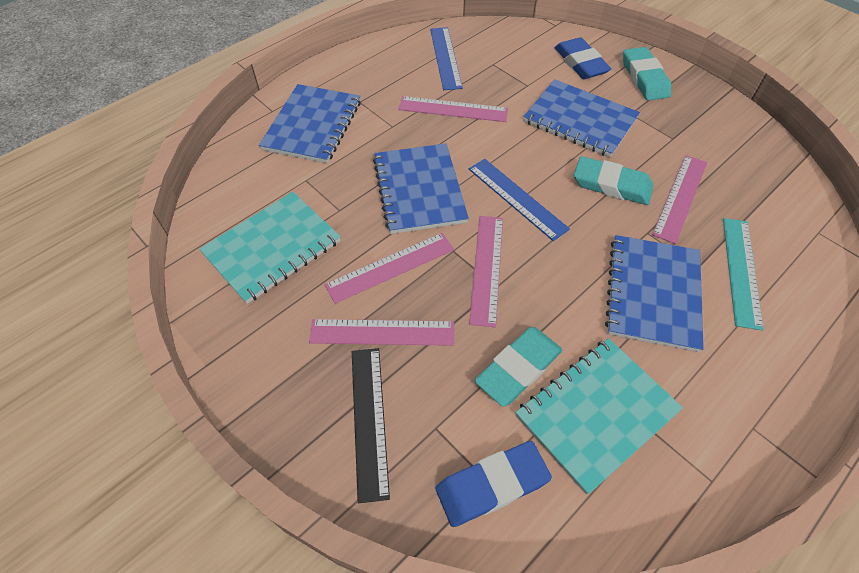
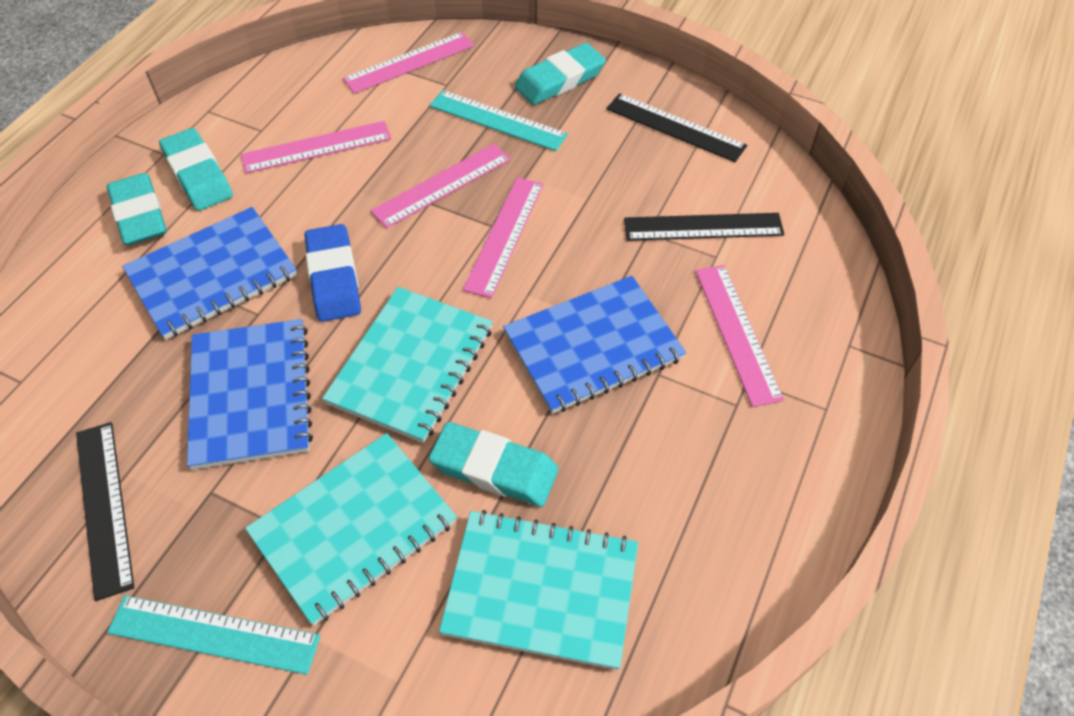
black ruler: 1 -> 3
blue eraser: 2 -> 1
blue notebook: 4 -> 3
blue ruler: 2 -> 0
turquoise eraser: 3 -> 4
turquoise notebook: 2 -> 3
turquoise ruler: 1 -> 2

